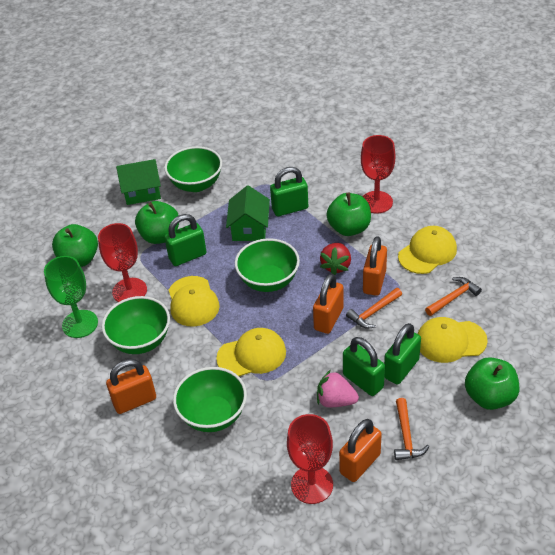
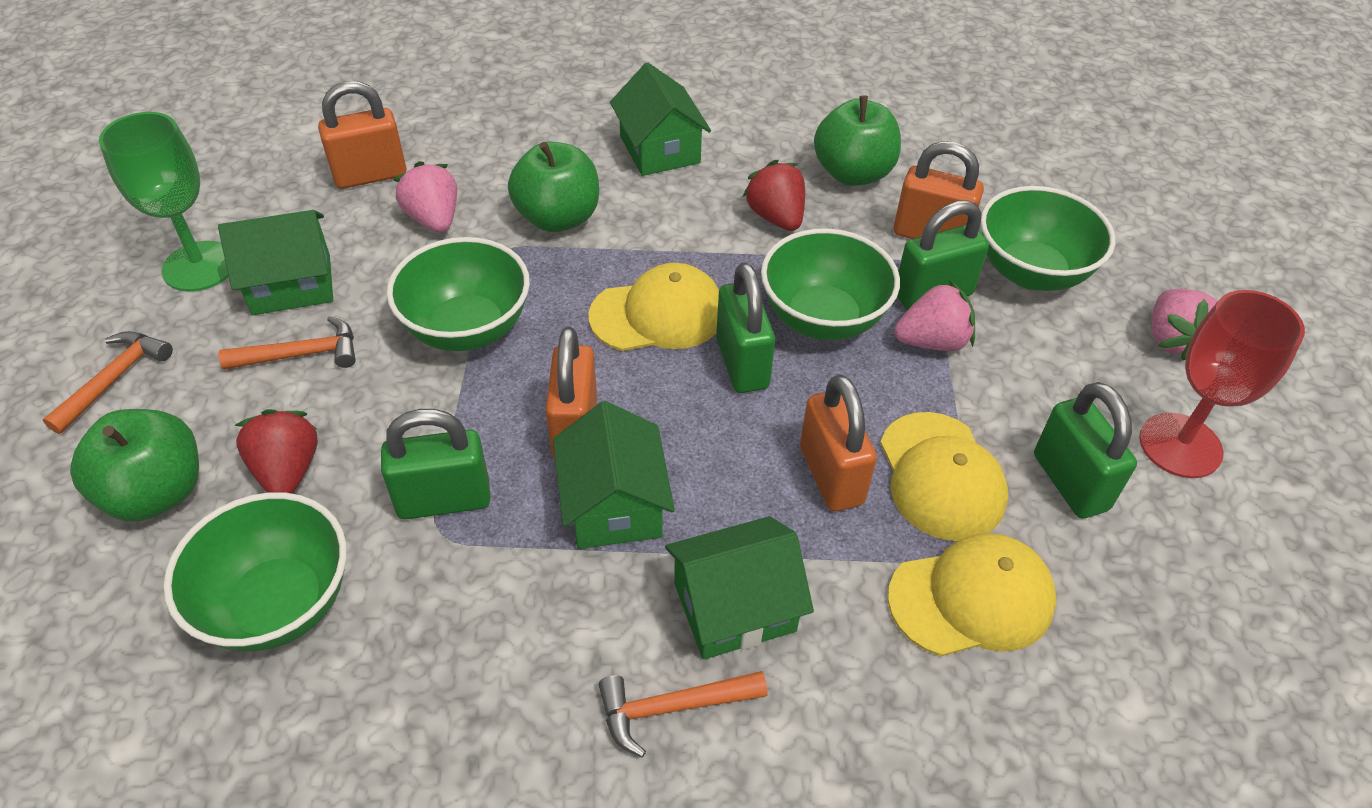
green apple: 4 -> 3
green house: 2 -> 4
pink strawberry: 1 -> 3
red goblet: 3 -> 1
red strawberry: 1 -> 2
yellow cap: 4 -> 3

